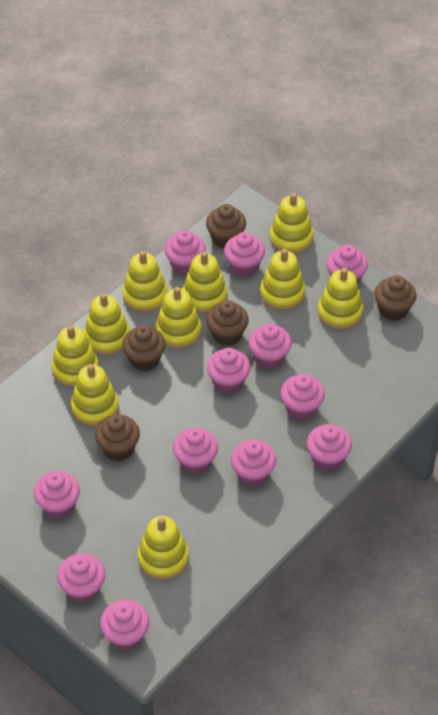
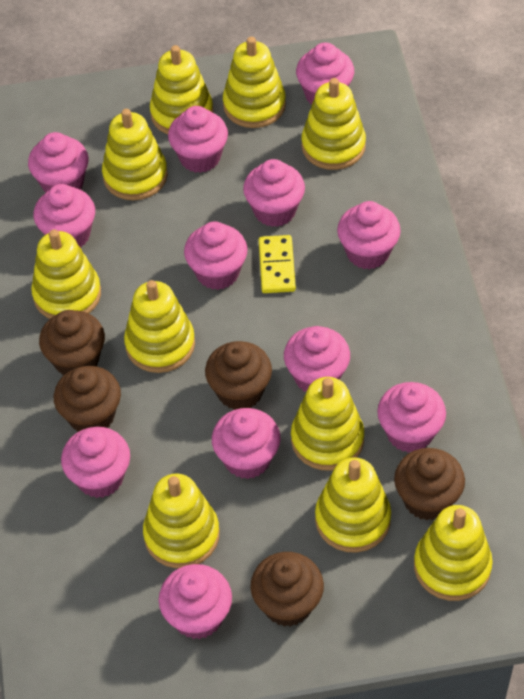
yellow domino: 0 -> 1

